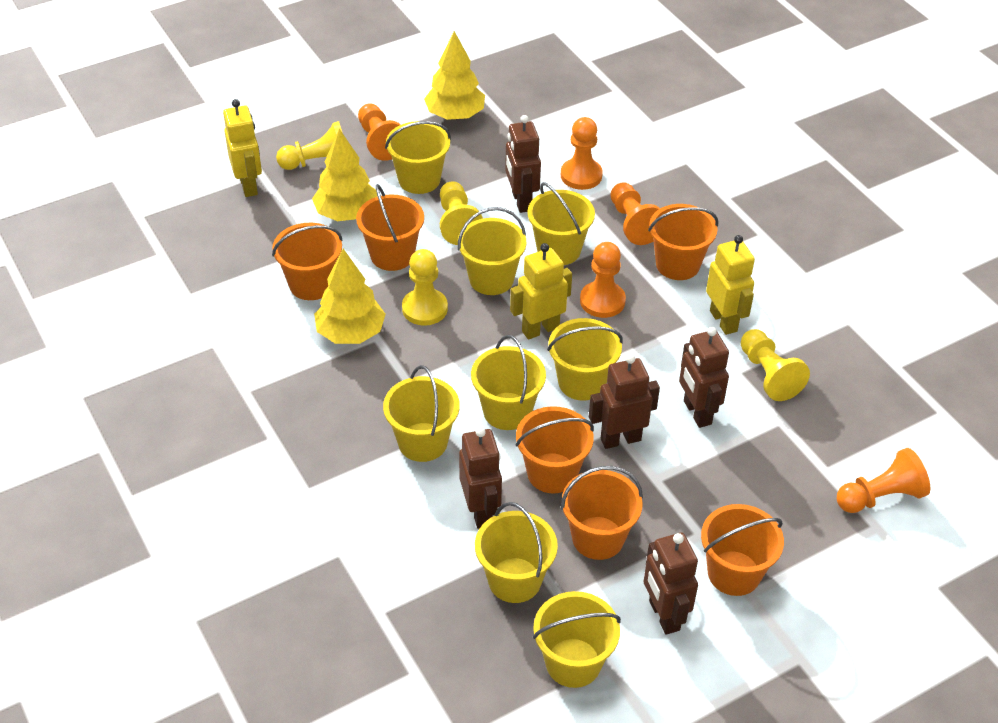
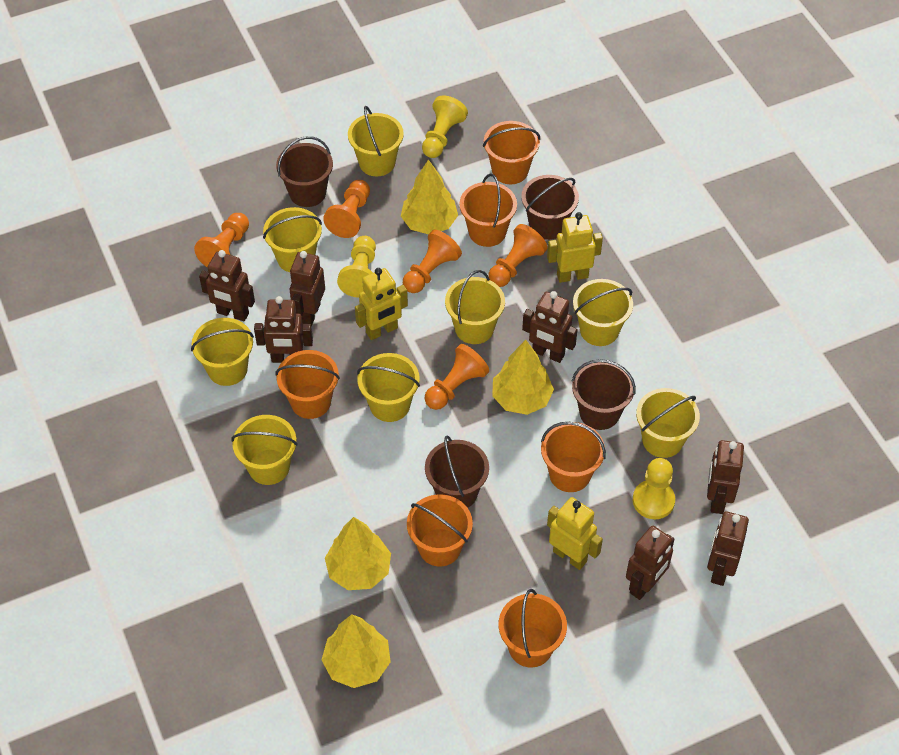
brown bucket: 0 -> 4
brown robot: 5 -> 7
yellow pawn: 4 -> 3
yellow tree: 3 -> 4

